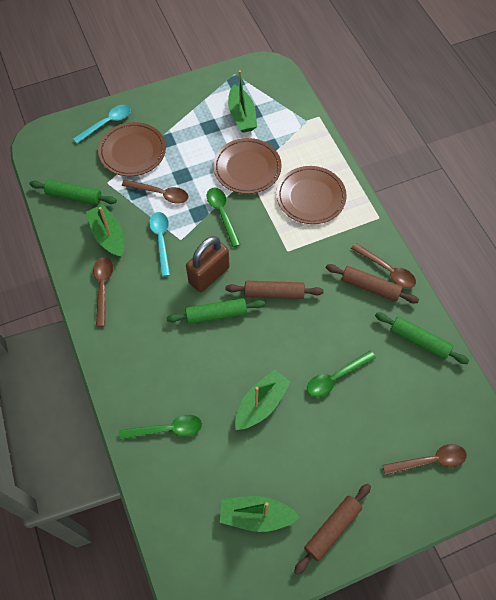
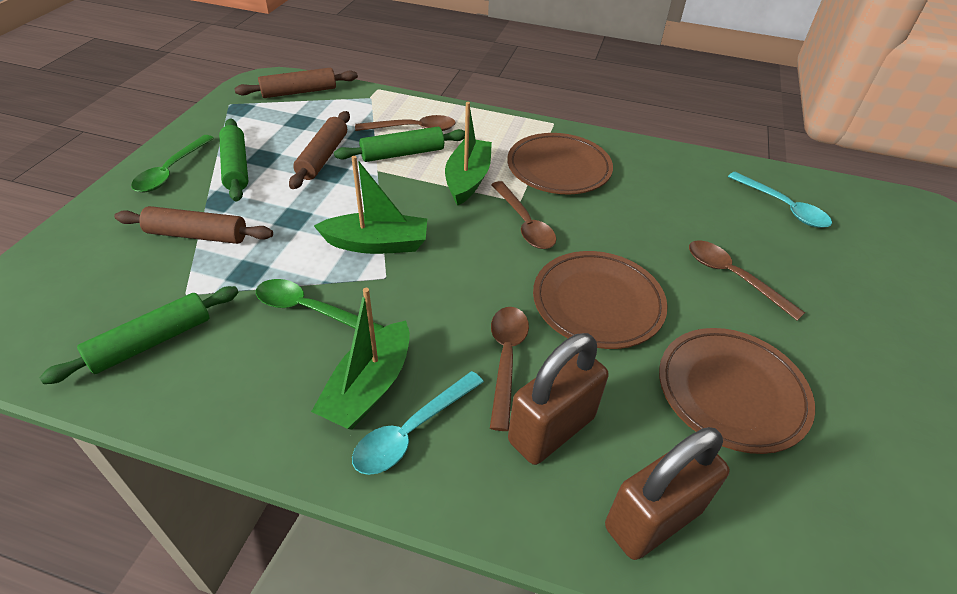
brown padlock: 1 -> 2
green boat: 4 -> 3
green spoon: 3 -> 2

